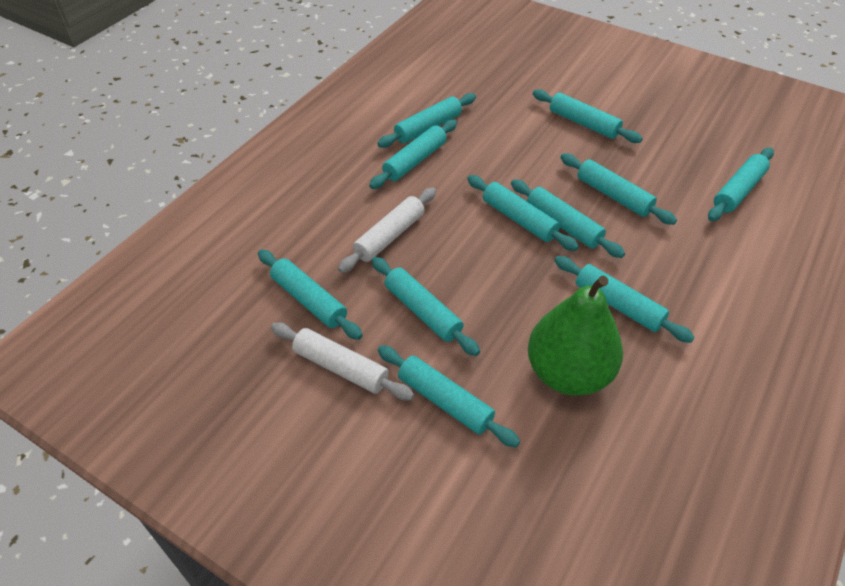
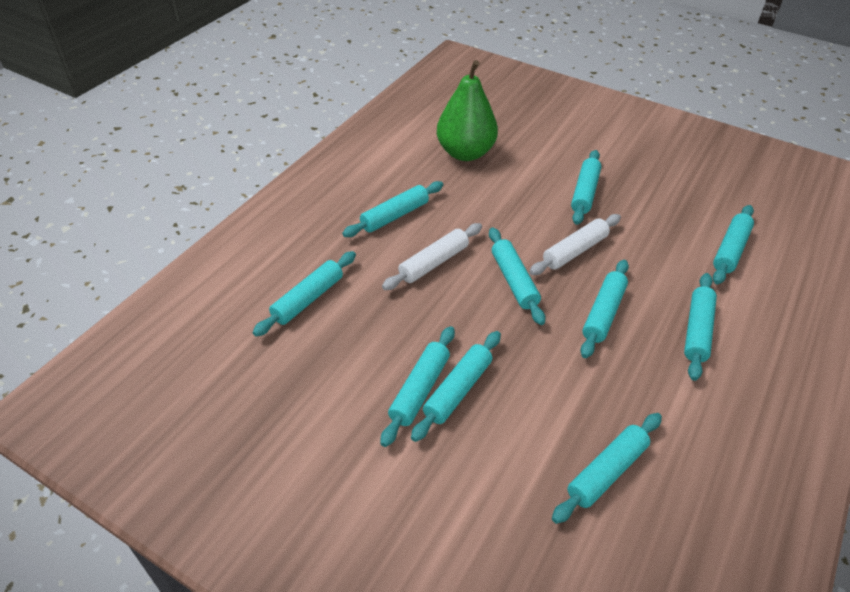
turquoise rolling pin: 11 -> 10

